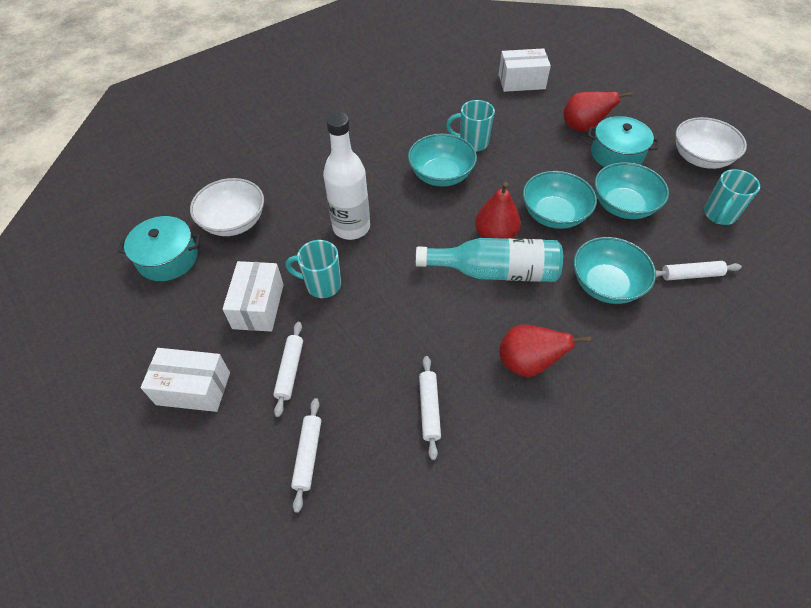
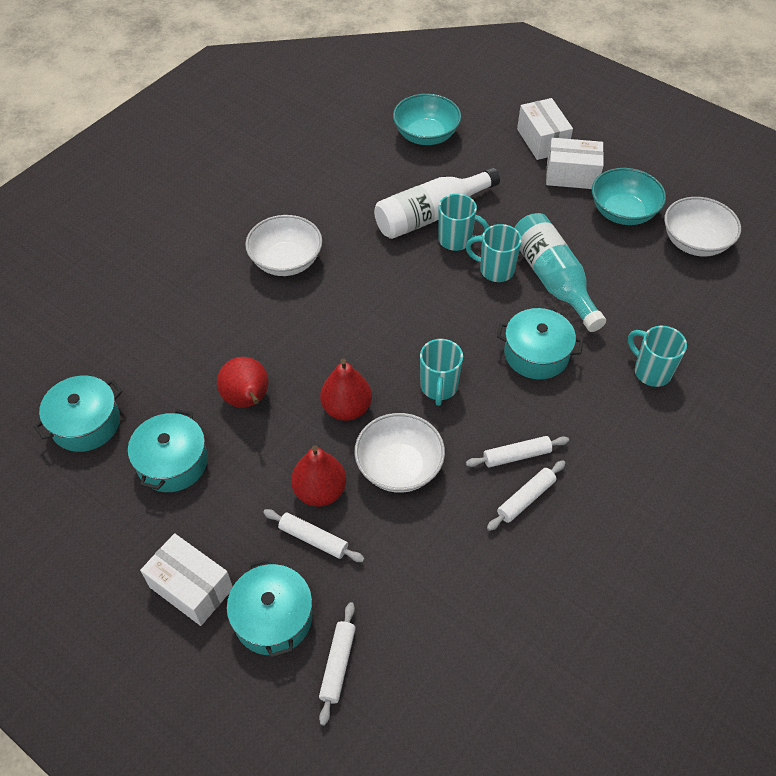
turquoise bowl: 4 -> 2
turquoise mug: 3 -> 4
turquoise pot: 2 -> 4
white bowl: 2 -> 3

